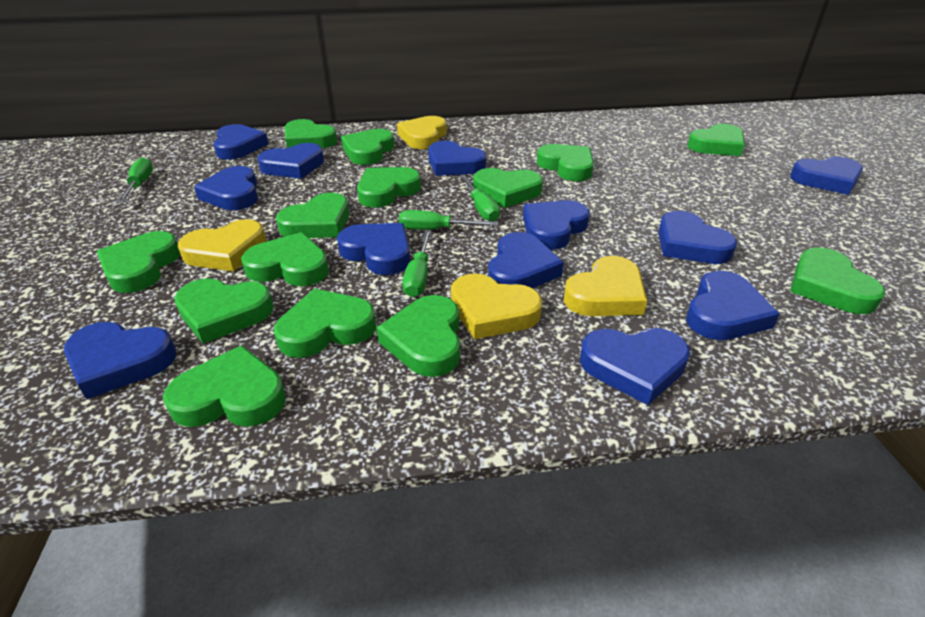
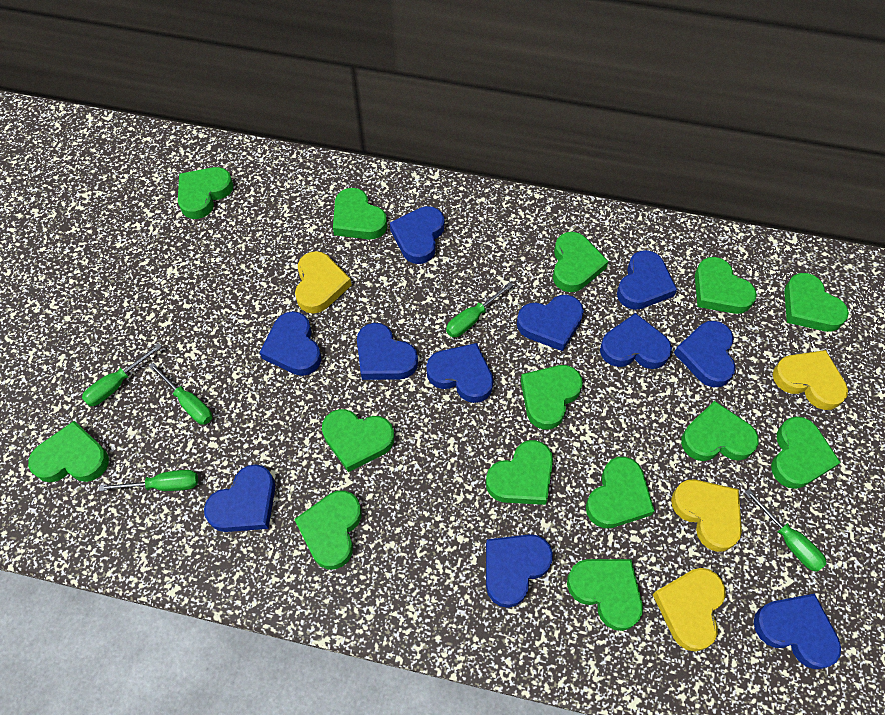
blue heart: 12 -> 11
green screwdriver: 4 -> 5

